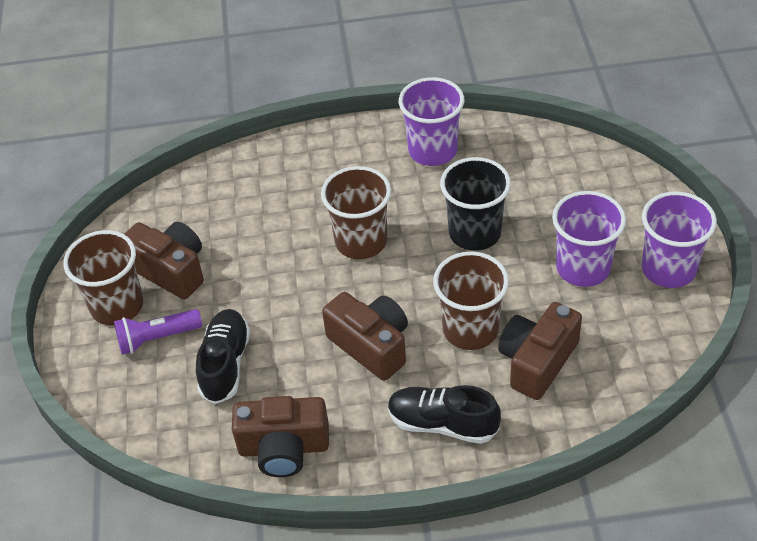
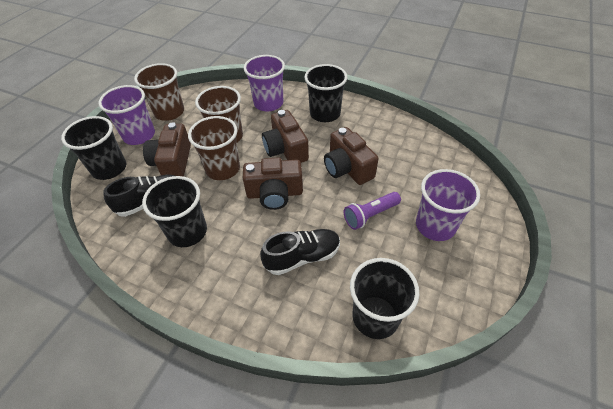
black cup: 1 -> 4

